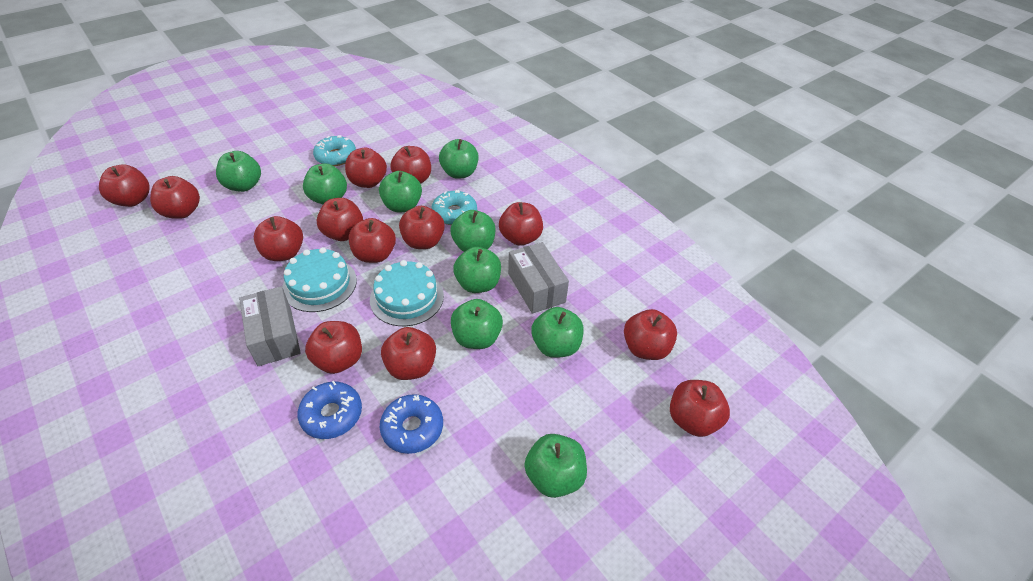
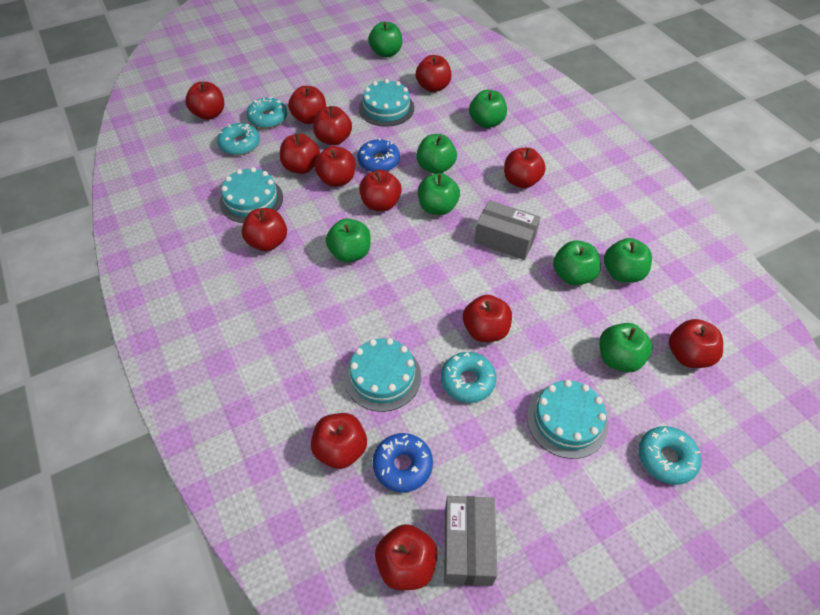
green apple: 9 -> 8
turquoise cake: 2 -> 4
turquoise donut: 2 -> 4

